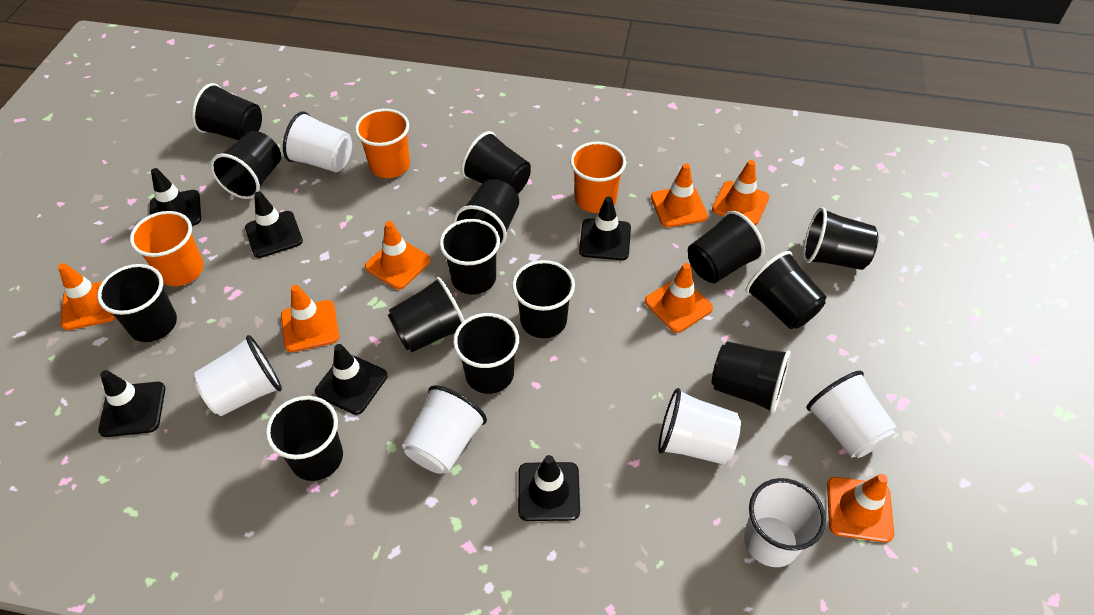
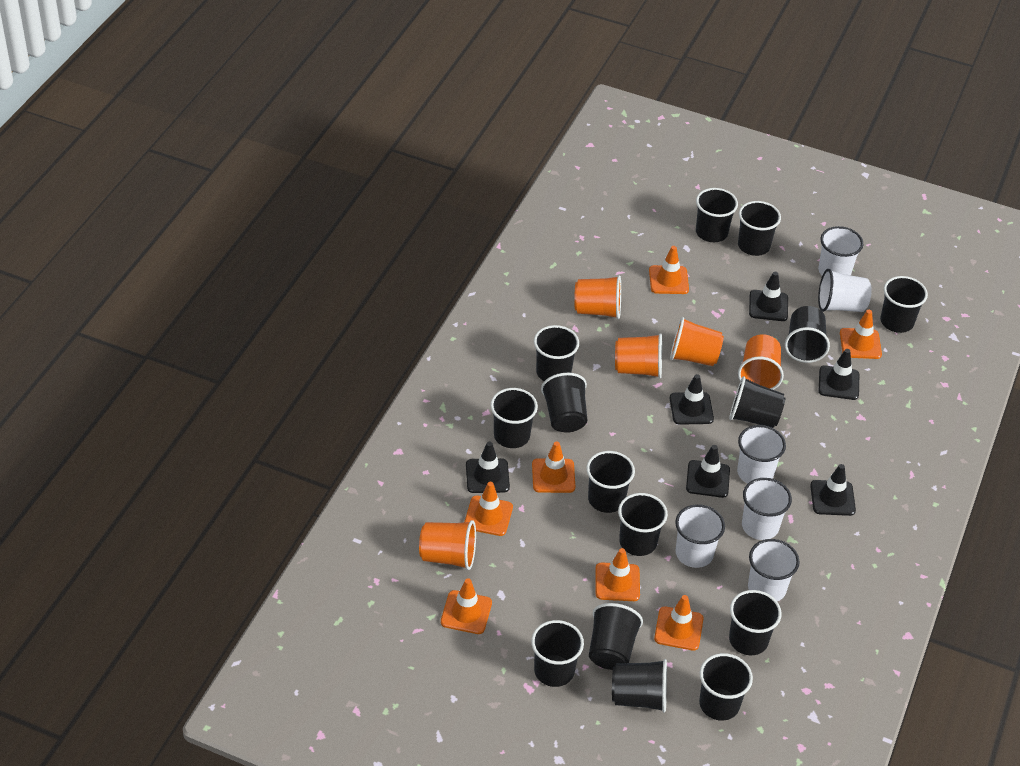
black cup: 14 -> 15
orange cup: 3 -> 5

